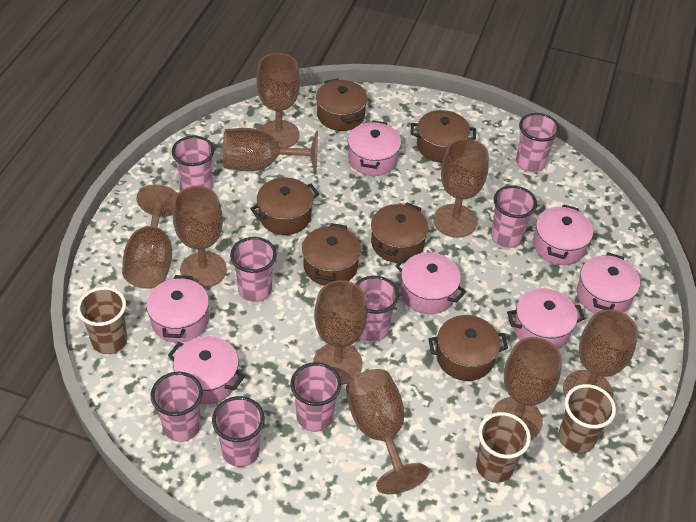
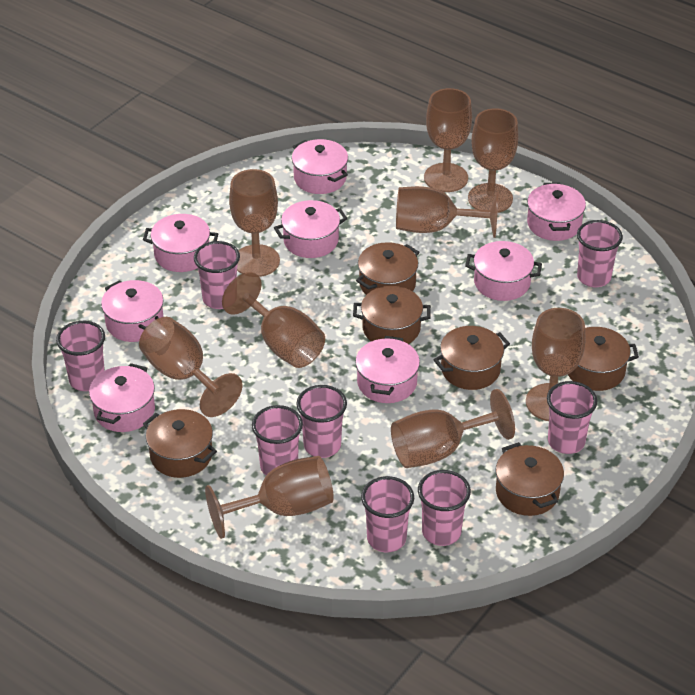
brown cup: 3 -> 0
pink pot: 7 -> 8

